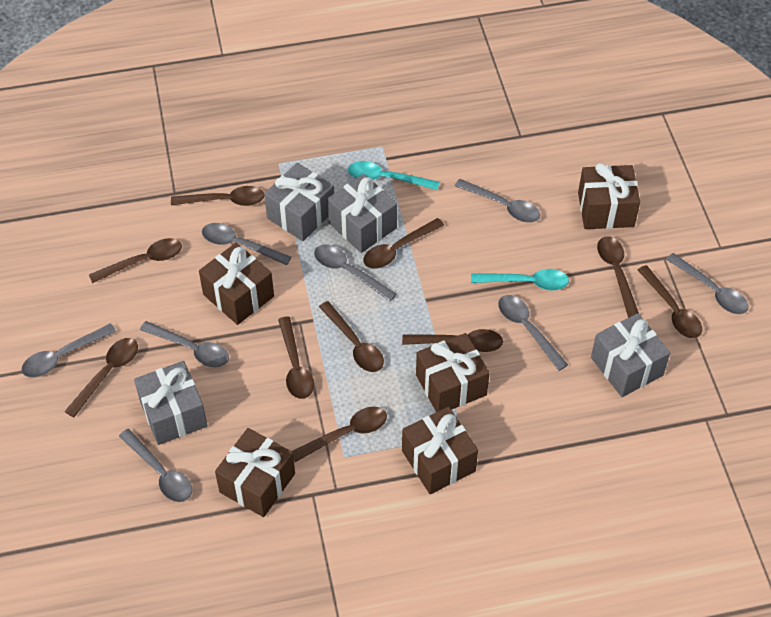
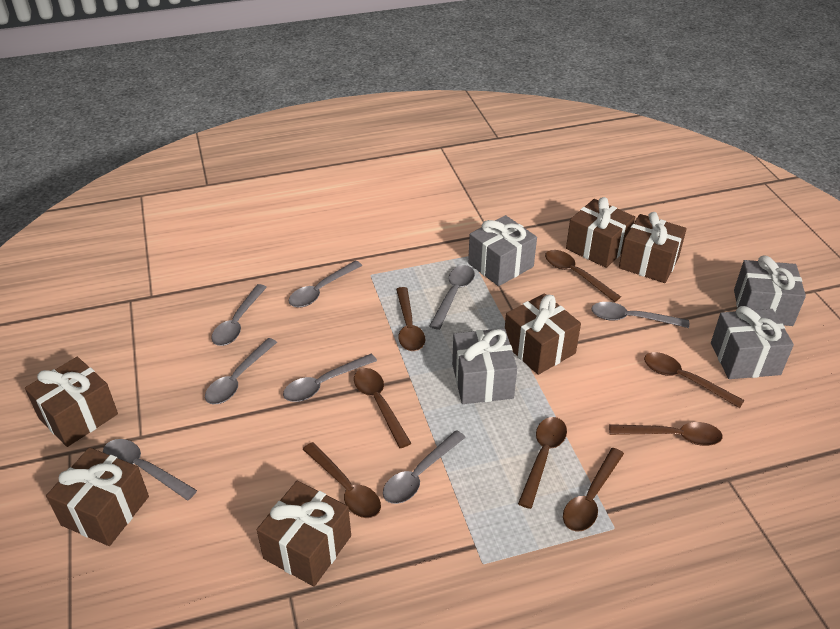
brown gift: 5 -> 6
brown spoon: 10 -> 8
turquoise spoon: 2 -> 0

